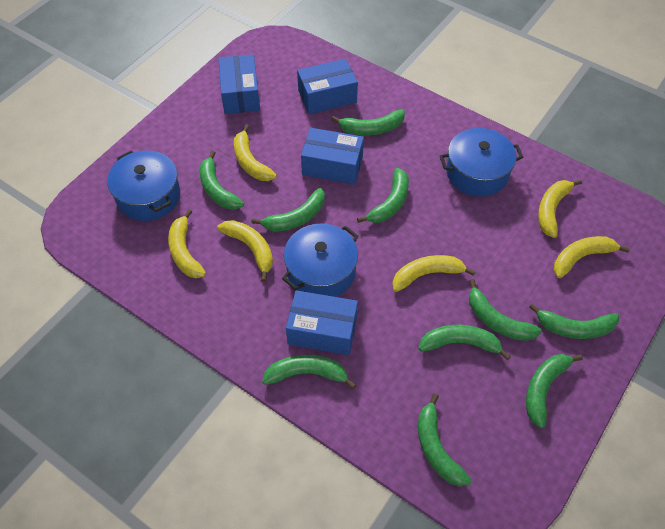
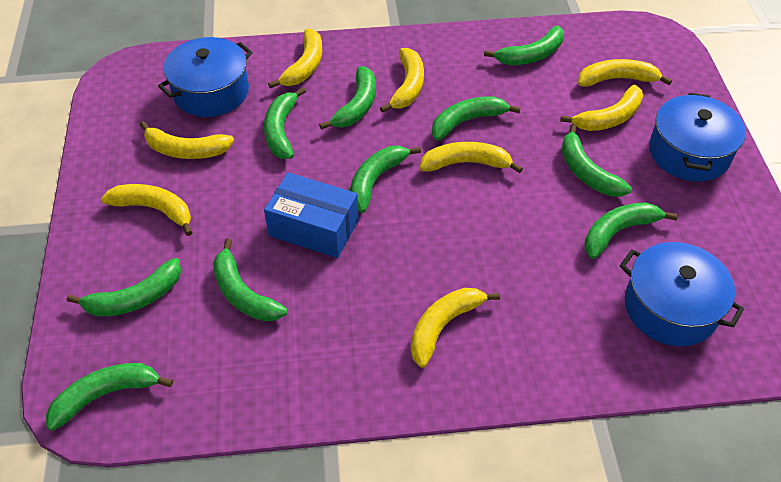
blue box: 4 -> 1
yellow banana: 6 -> 8

